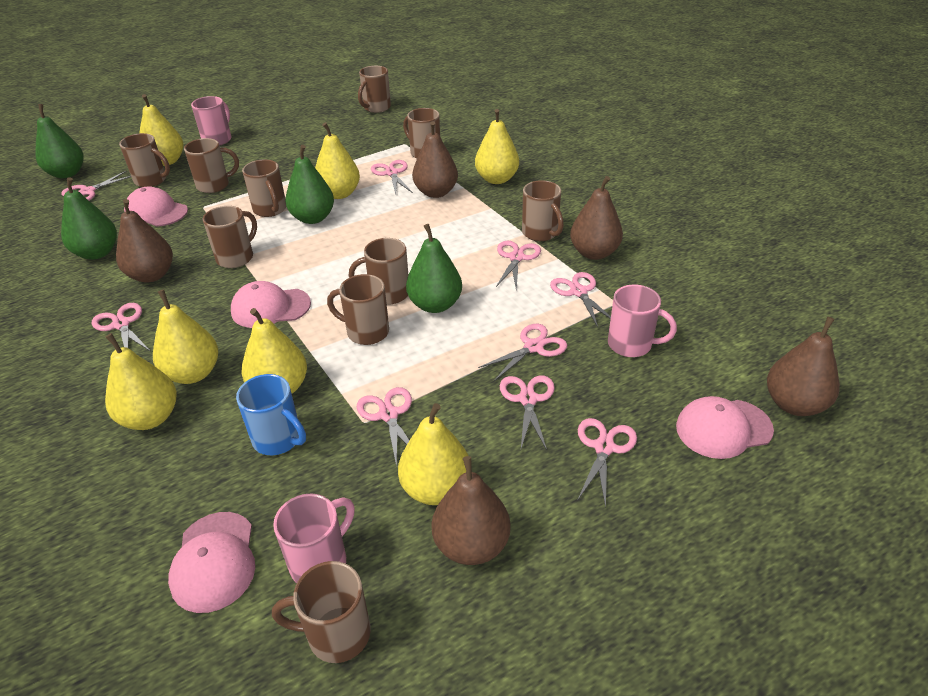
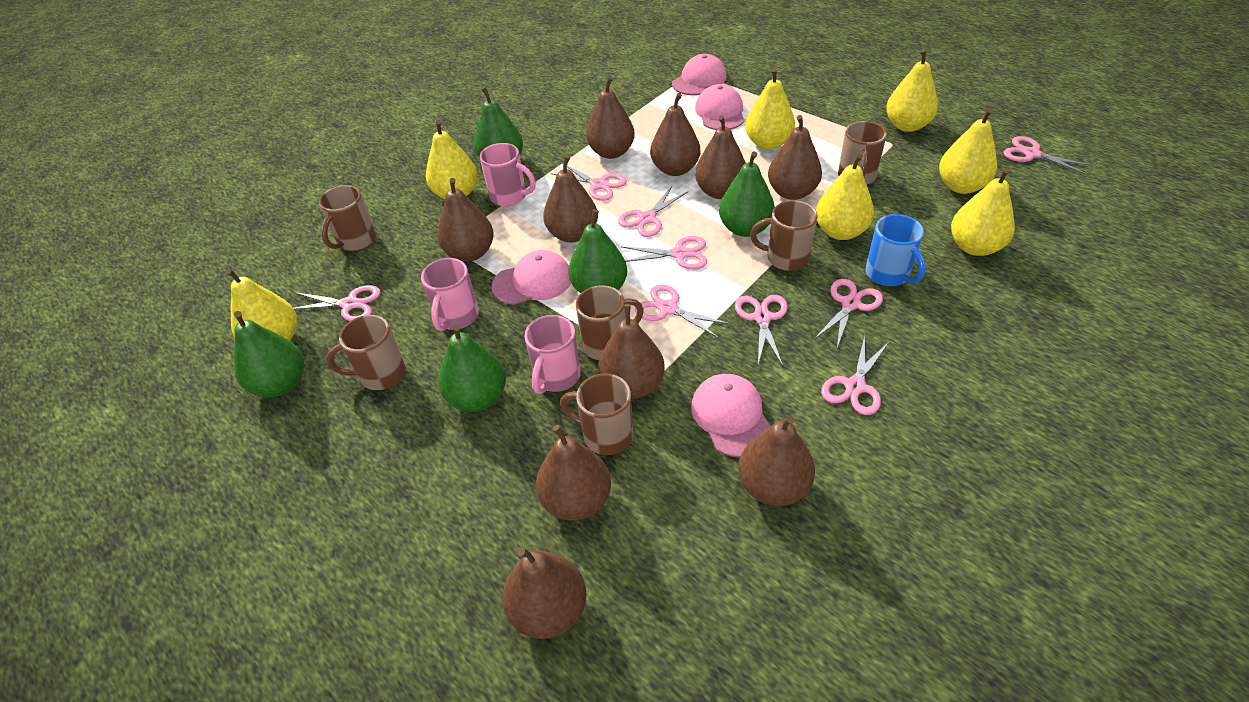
brown mug: 10 -> 6
brown pear: 5 -> 10
green pear: 4 -> 5

